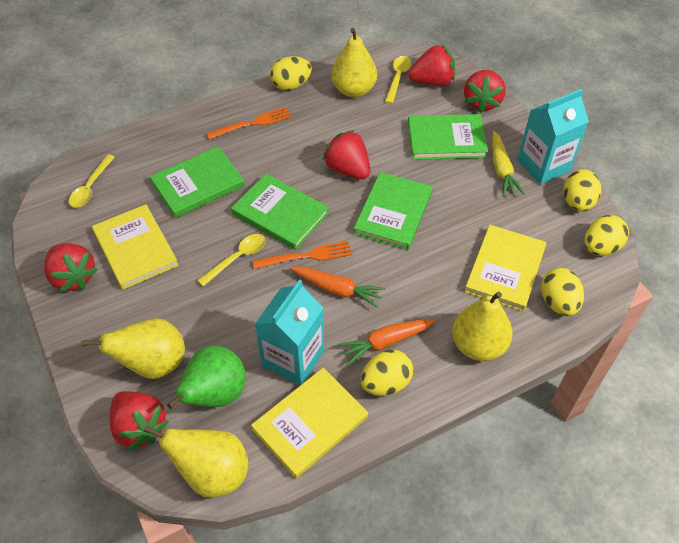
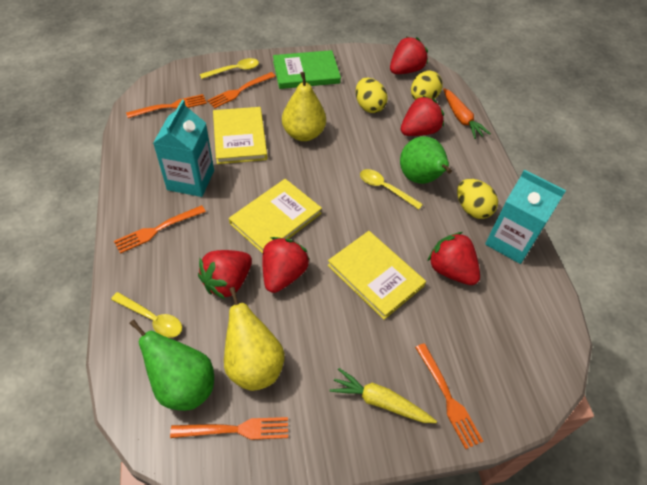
green book: 4 -> 1
green pear: 1 -> 2
orange carrot: 2 -> 1
orange fork: 2 -> 5
yellow egg: 5 -> 3
yellow pear: 4 -> 2

